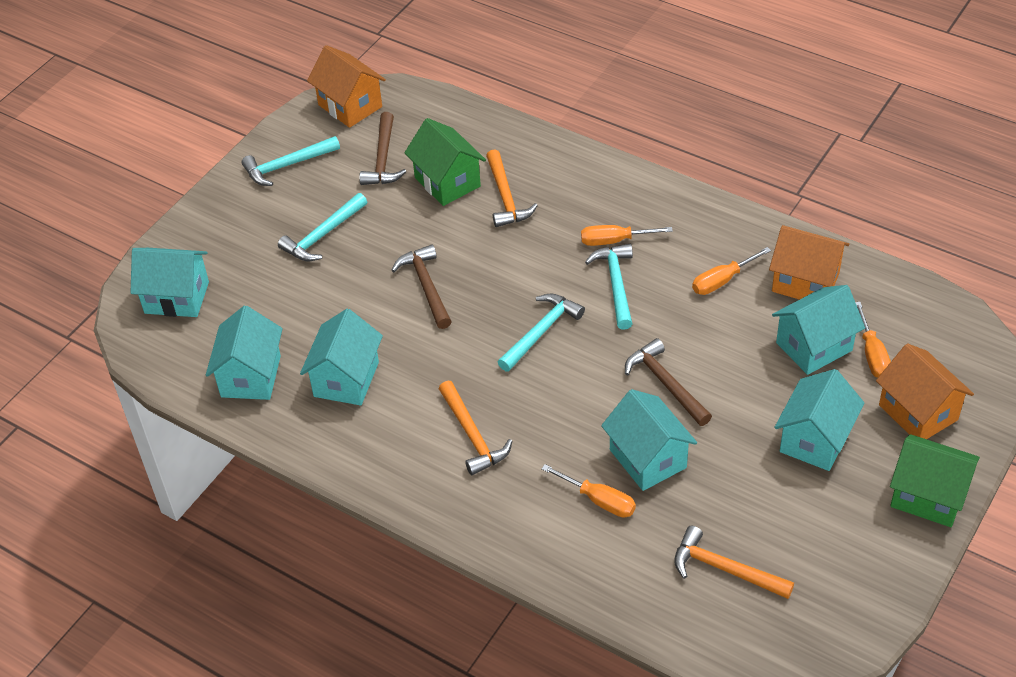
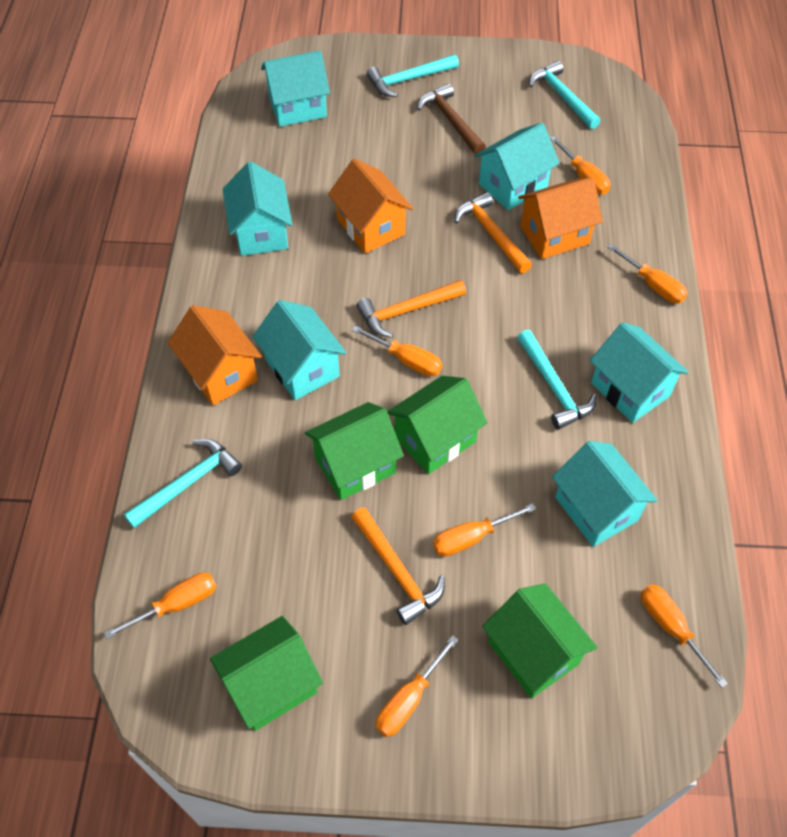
brown hammer: 3 -> 1
green house: 2 -> 4
orange screwdriver: 4 -> 7

